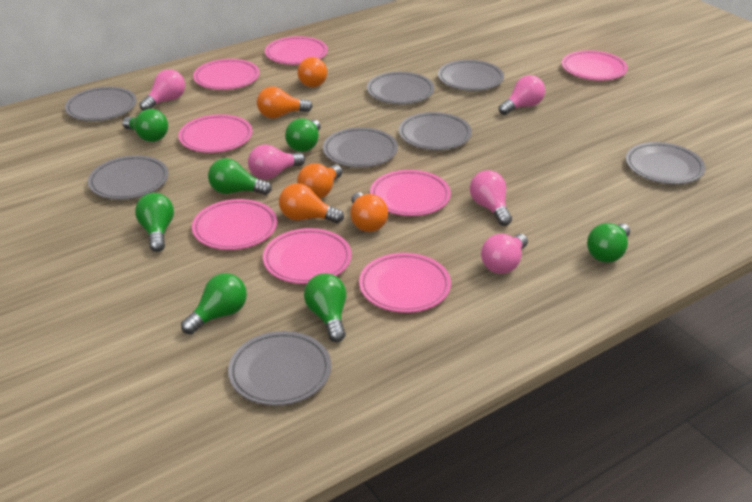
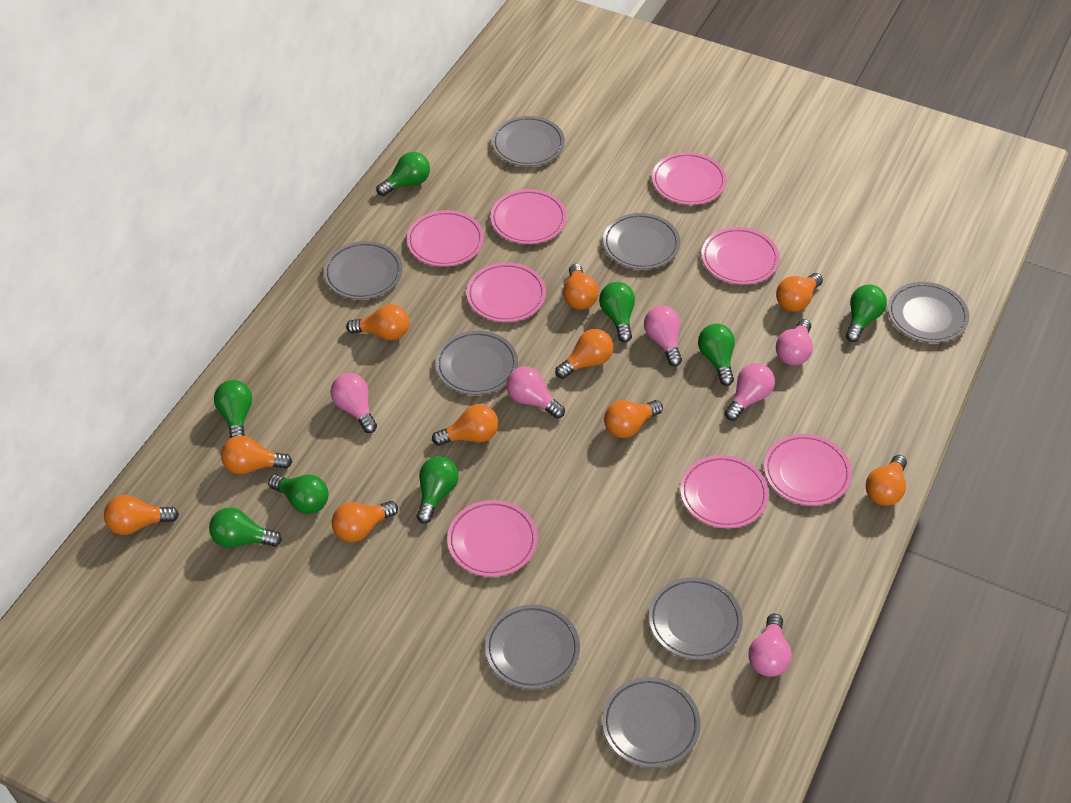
green light bulb: 7 -> 8
orange light bulb: 5 -> 10
pink light bulb: 5 -> 6

